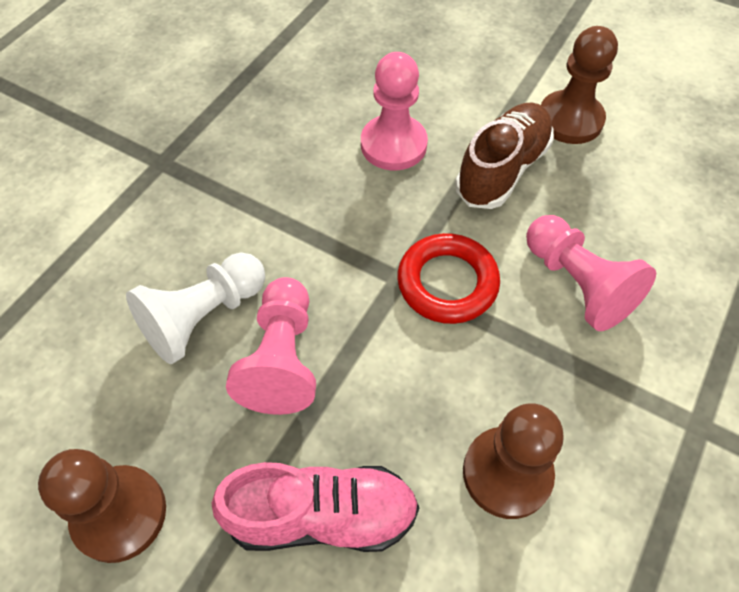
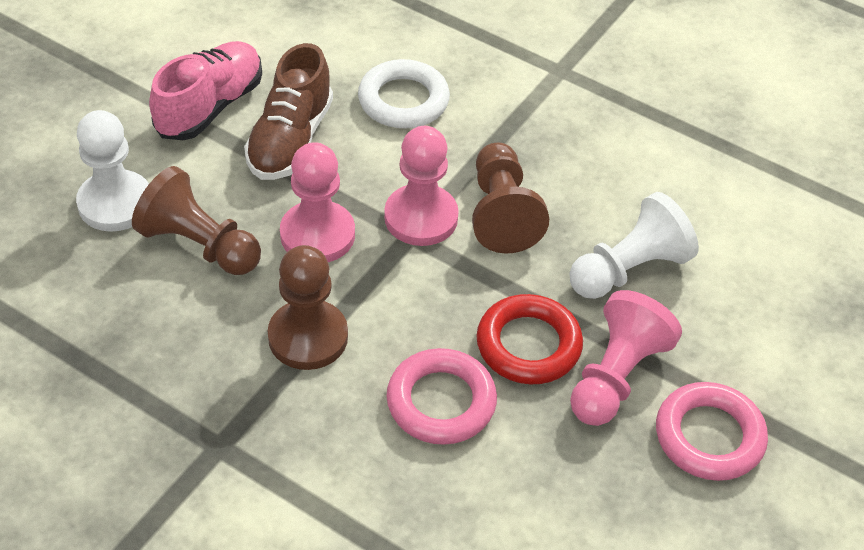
pink ring: 0 -> 2
white pawn: 1 -> 2
white ring: 0 -> 1

